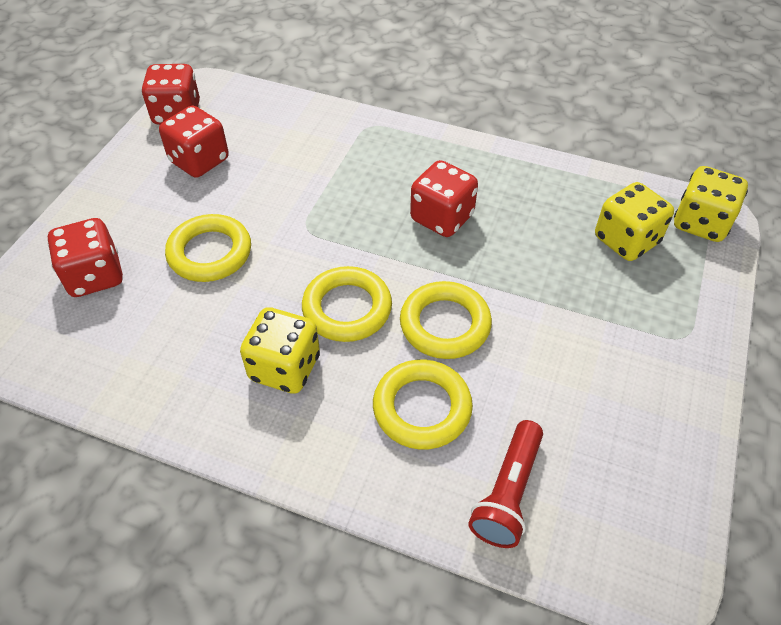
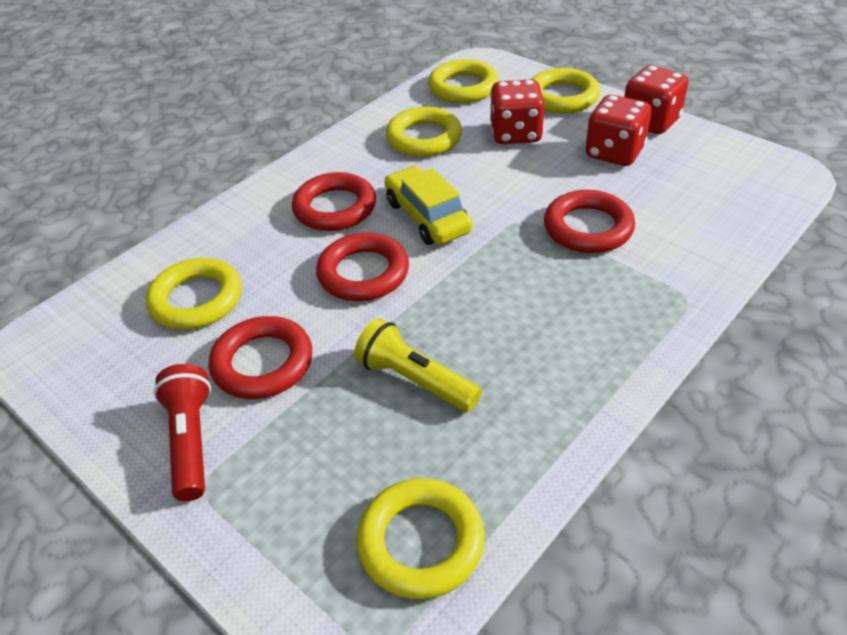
red dice: 4 -> 3
red ring: 0 -> 4
yellow car: 0 -> 1
yellow dice: 3 -> 0
yellow flashlight: 0 -> 1
yellow ring: 4 -> 5

